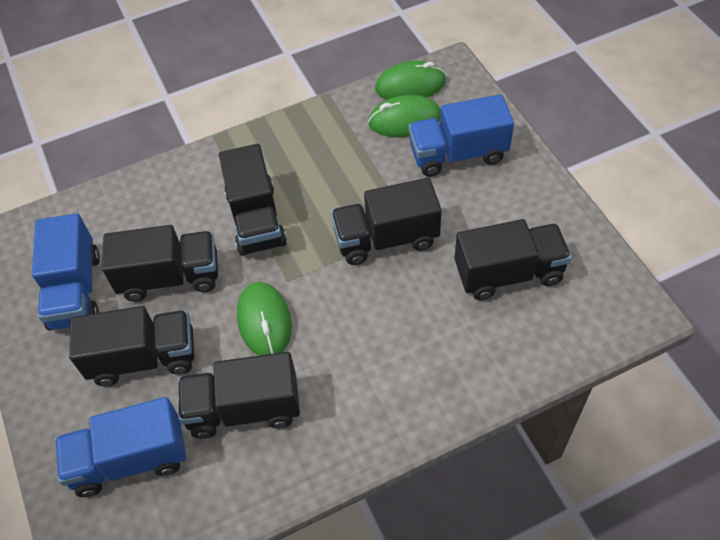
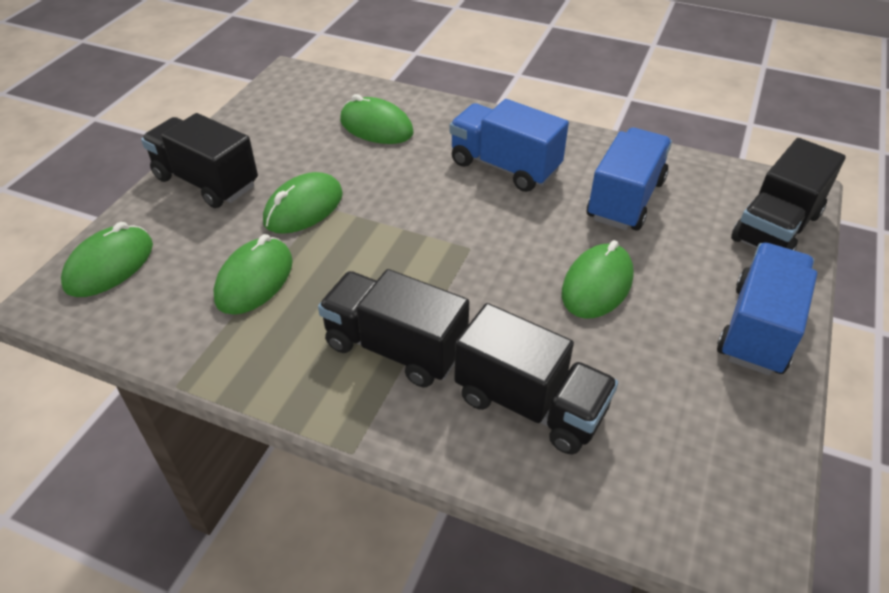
black truck: 6 -> 4
green mouse: 3 -> 5

